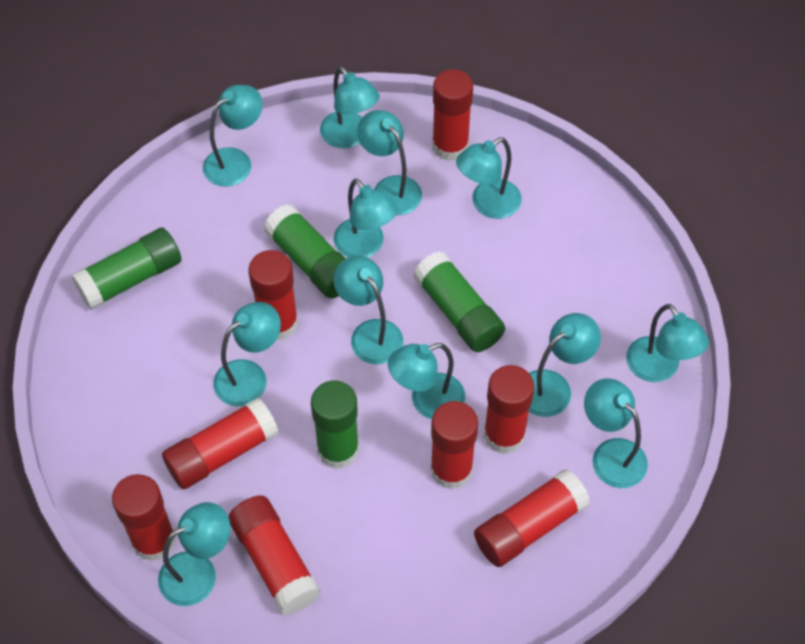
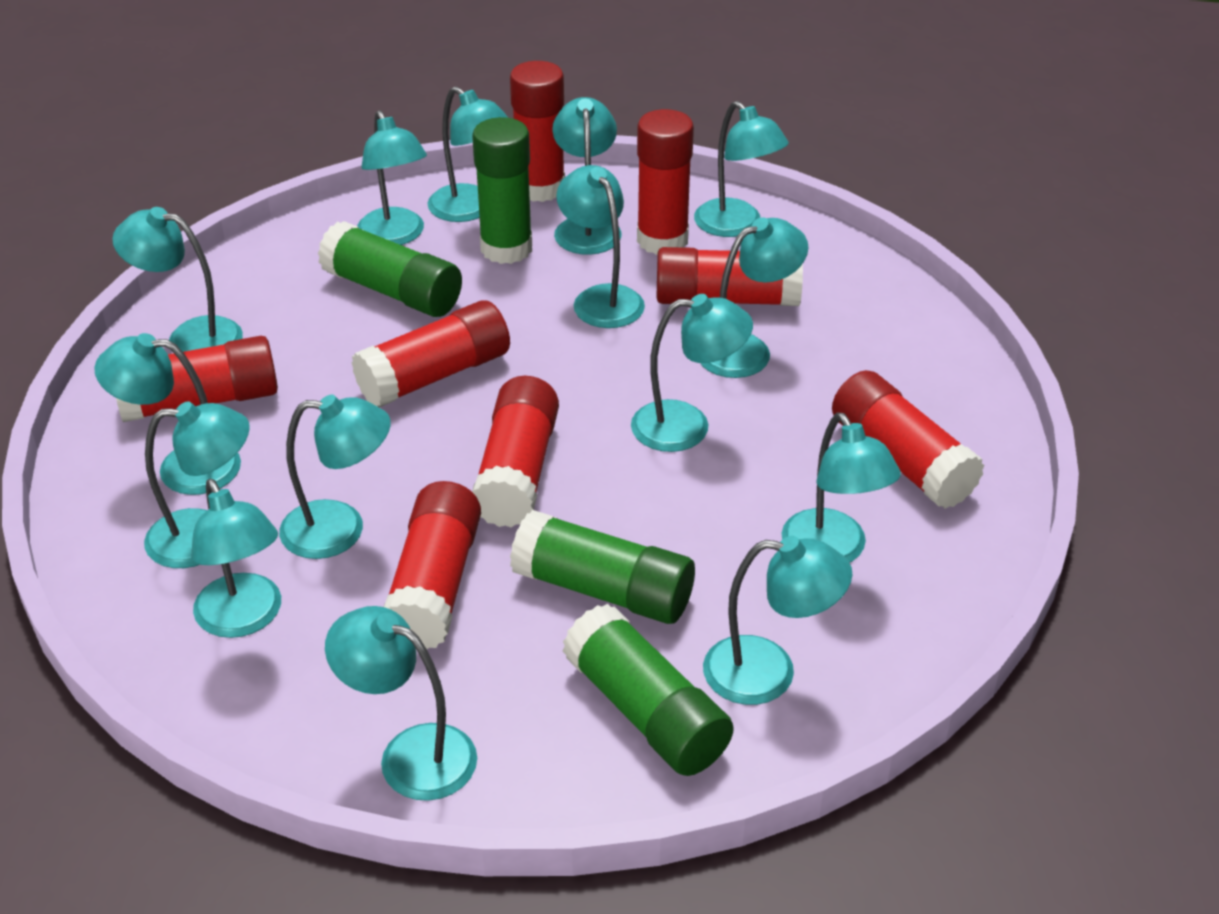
turquoise lamp: 12 -> 15

